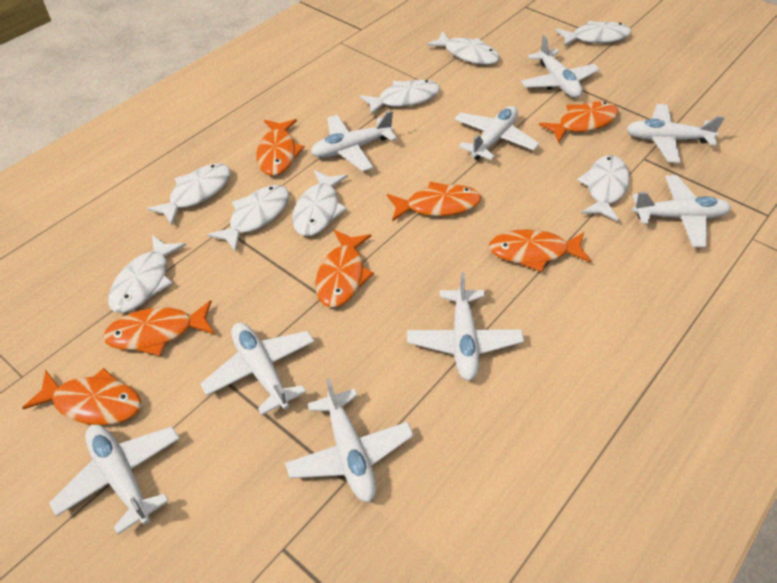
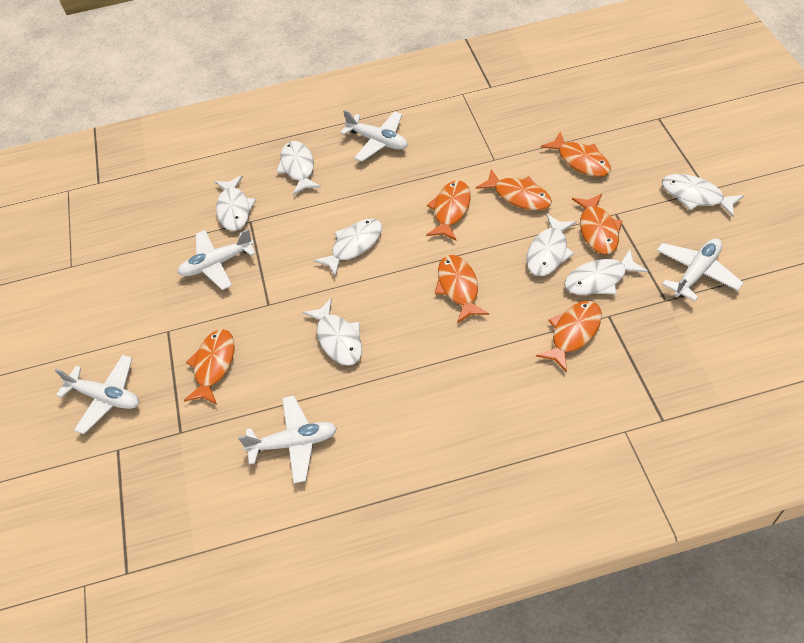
white fish: 8 -> 7
white plane: 9 -> 5

